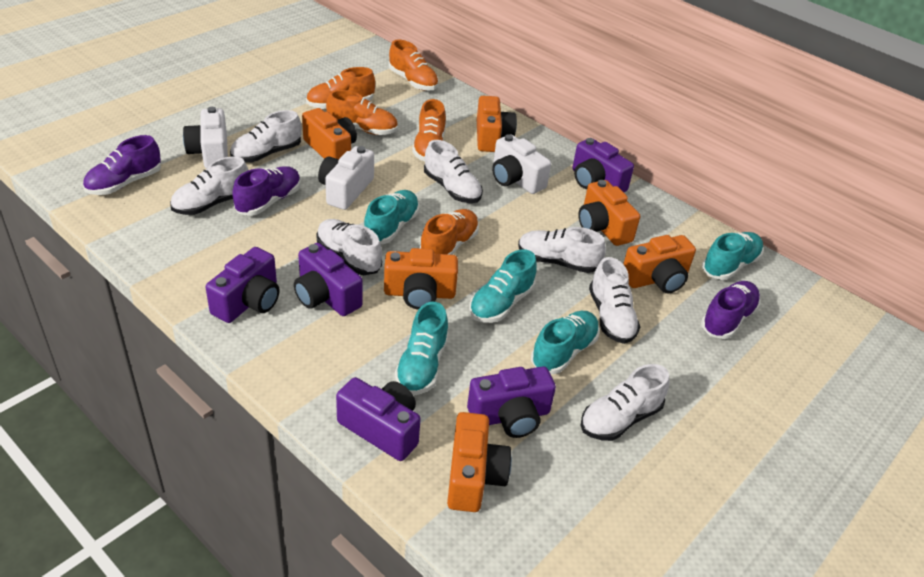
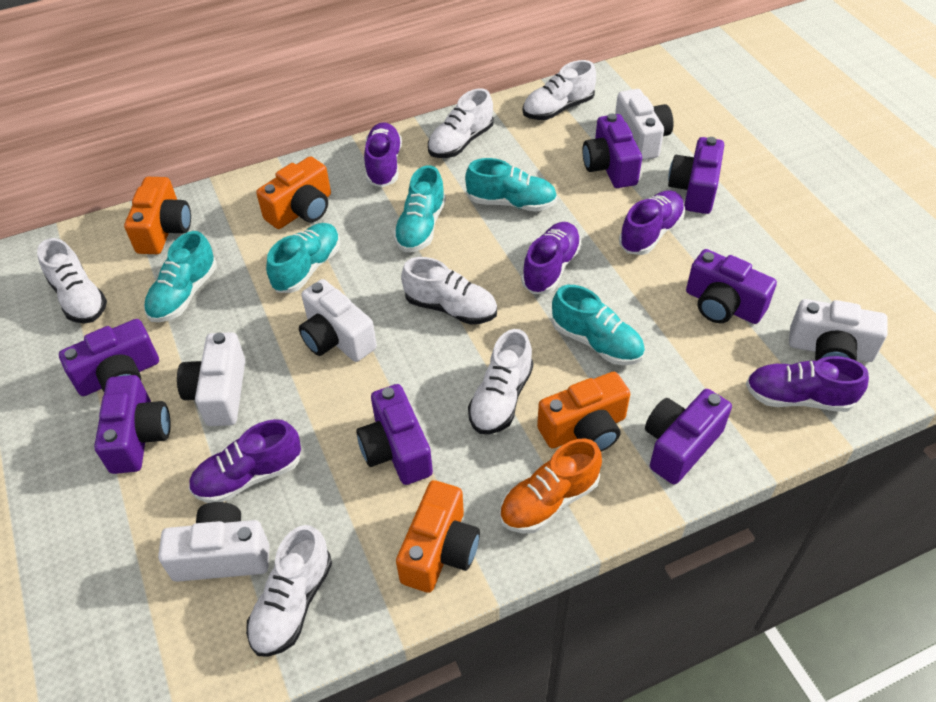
orange camera: 6 -> 4
orange shoe: 5 -> 1
purple camera: 5 -> 7
purple shoe: 3 -> 5
white camera: 3 -> 5
white shoe: 7 -> 6

